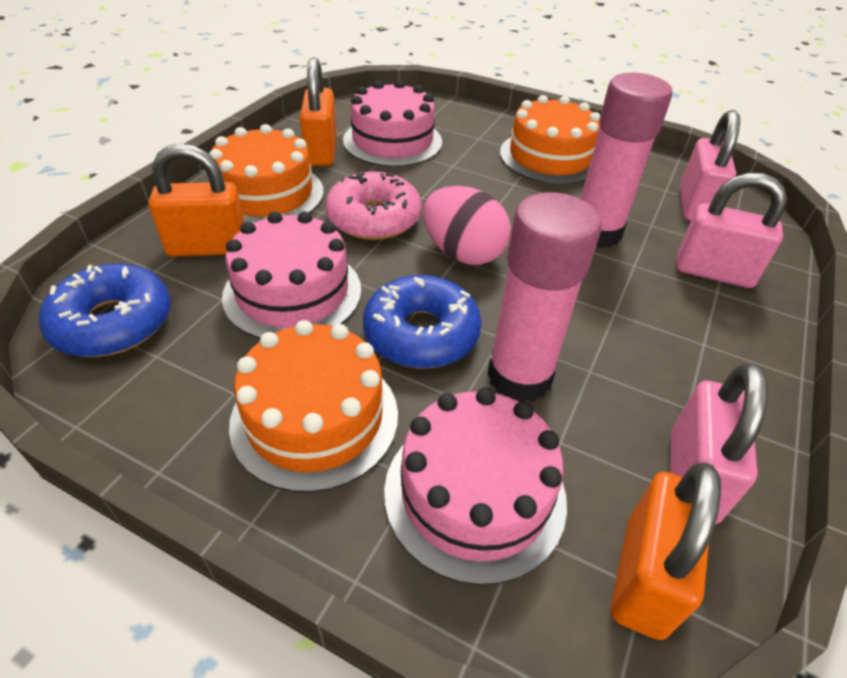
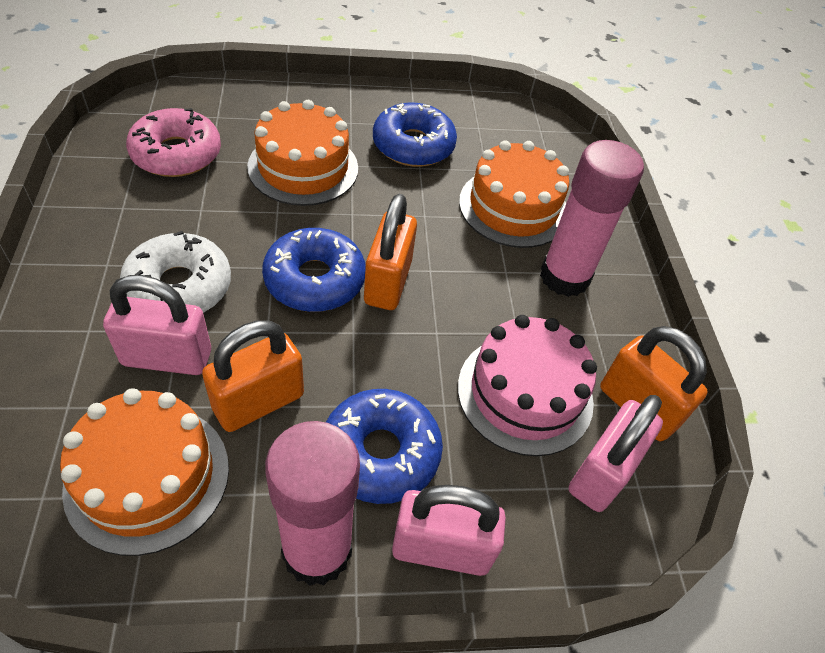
blue donut: 2 -> 3
pink cake: 3 -> 1
pink egg: 1 -> 0
white donut: 0 -> 1

